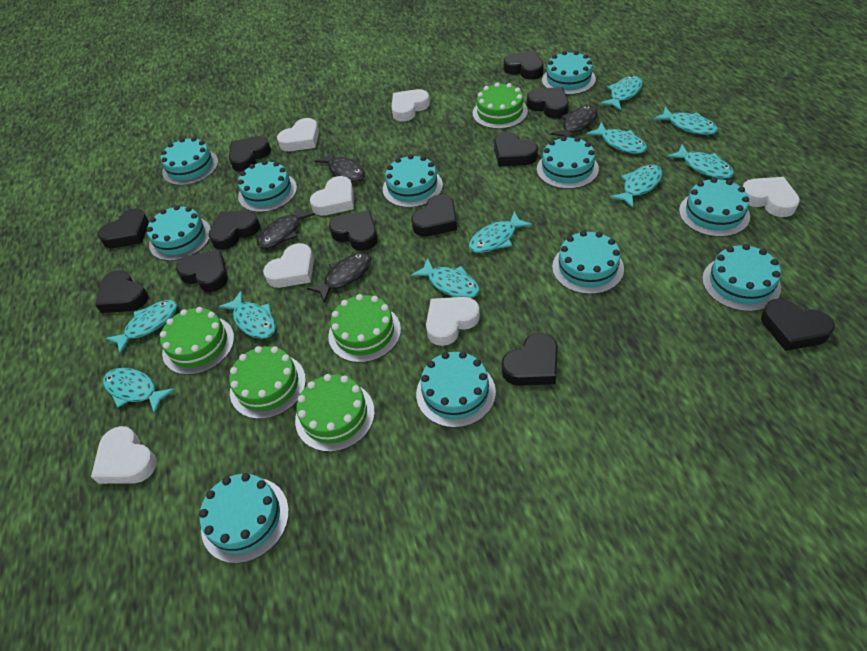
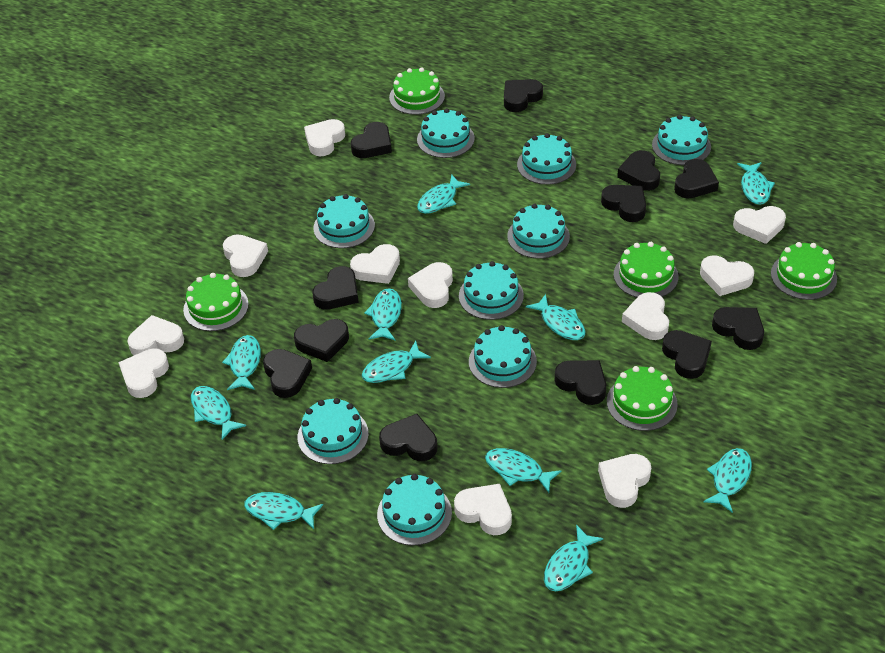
black fish: 4 -> 0
turquoise cake: 11 -> 9
turquoise fish: 10 -> 11
white heart: 7 -> 11

